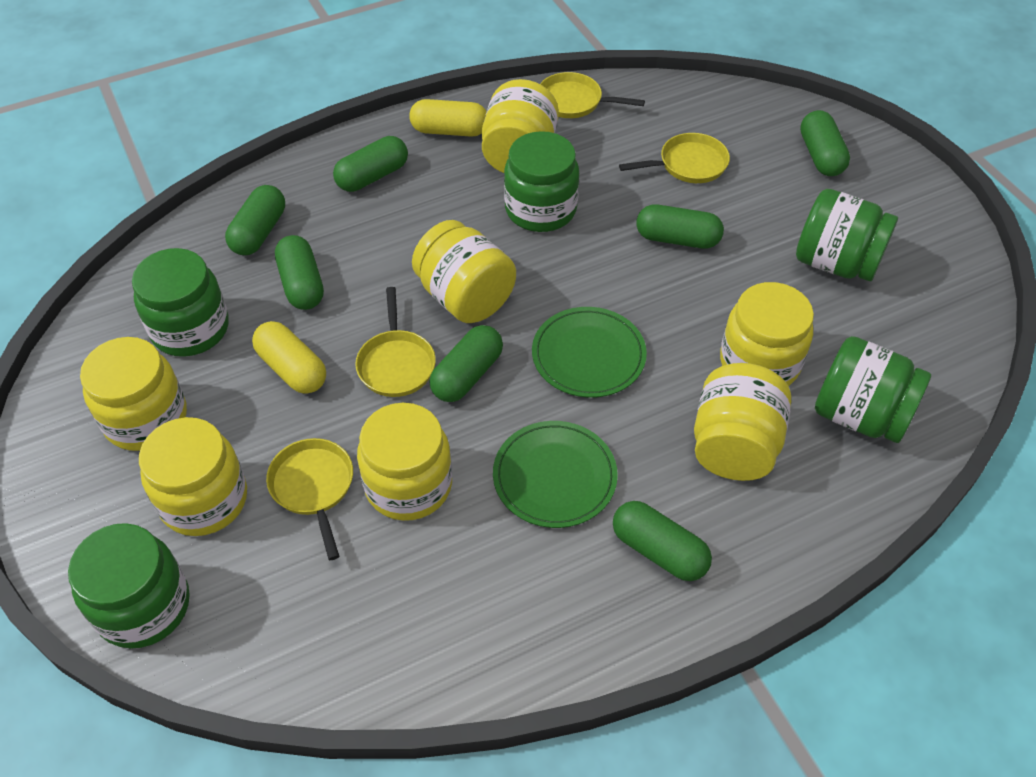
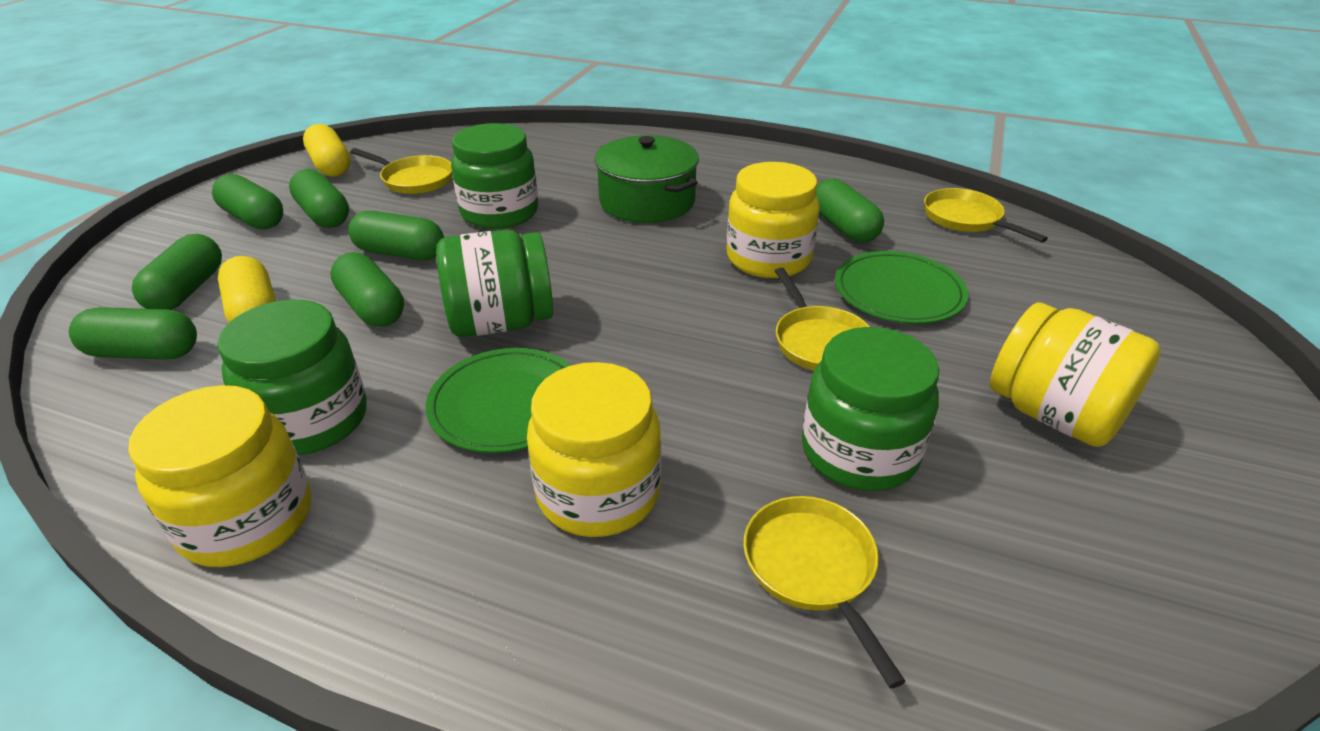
green jar: 5 -> 4
green pot: 0 -> 1
yellow jar: 7 -> 4

